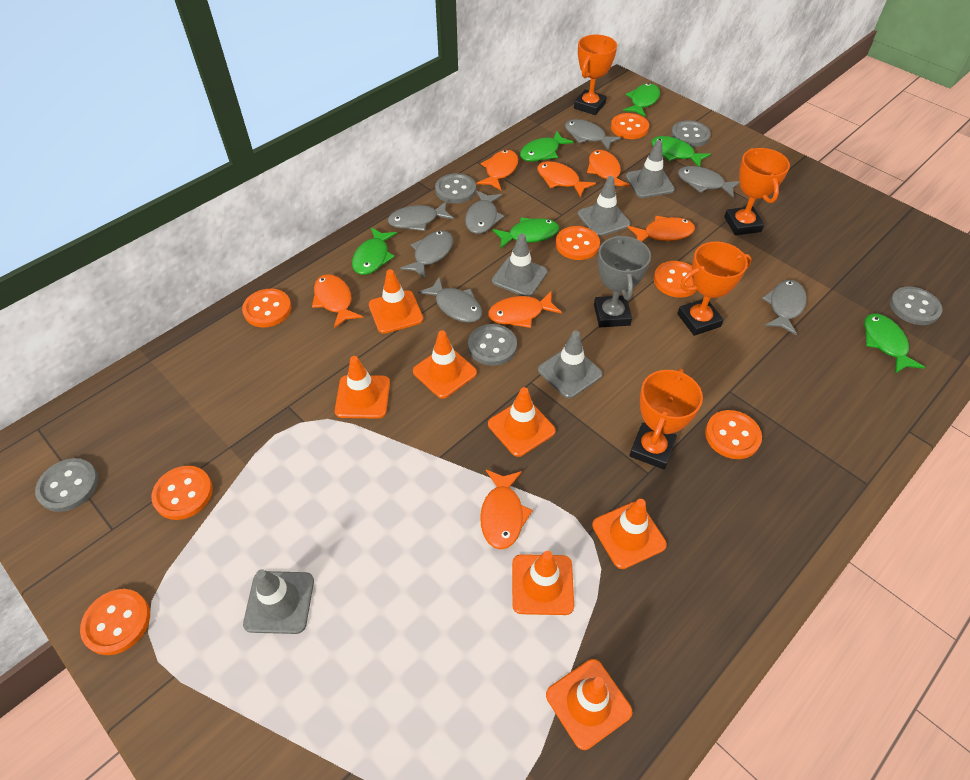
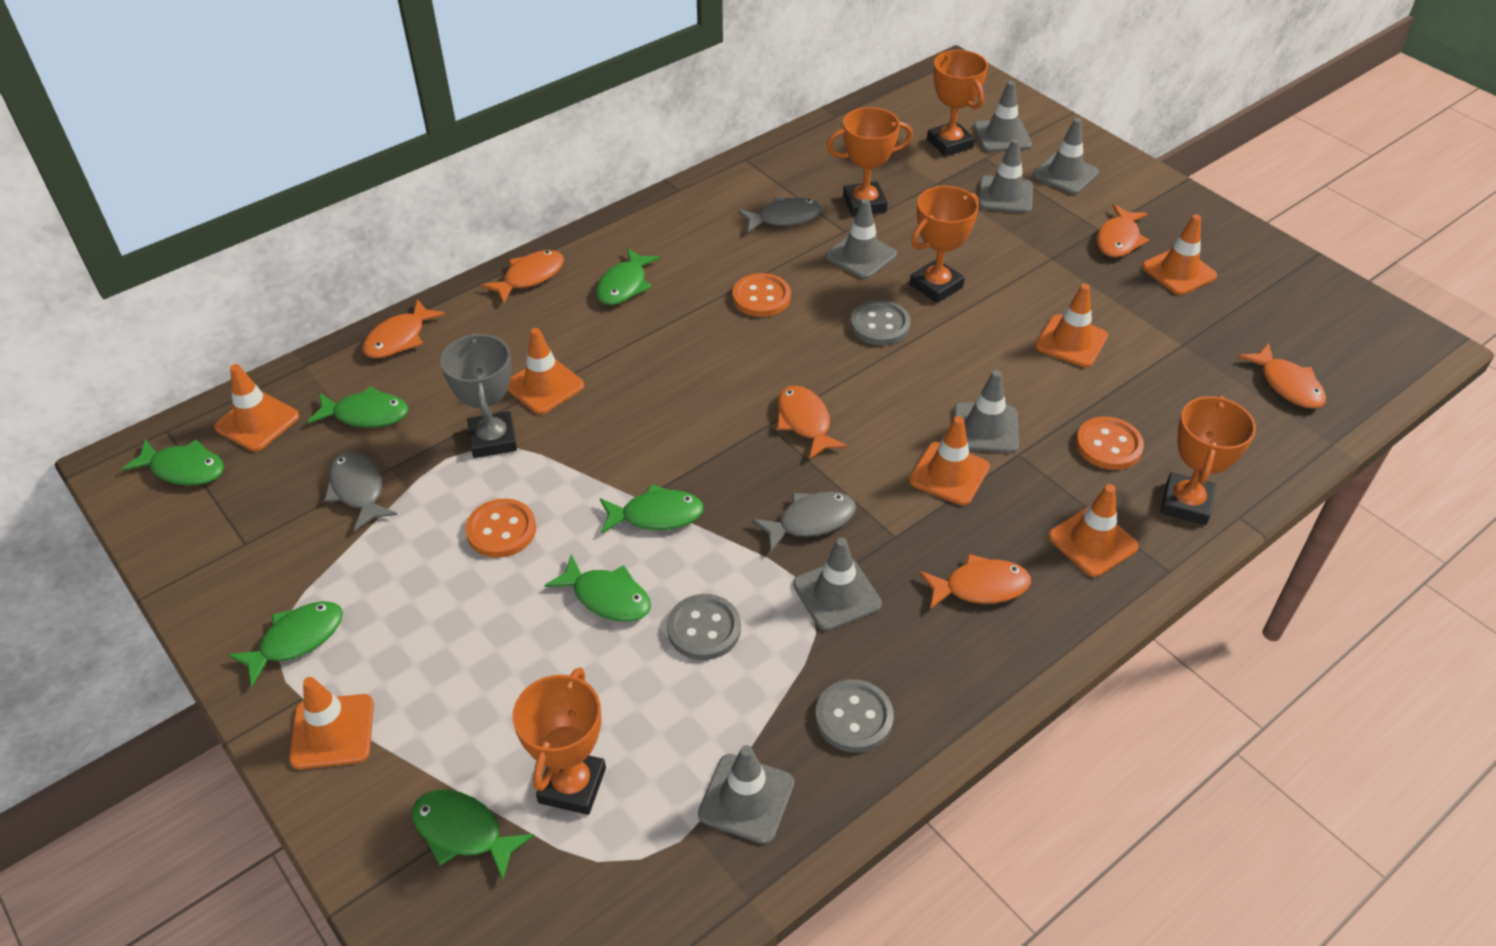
green fish: 6 -> 7
grey button: 5 -> 3
grey fish: 7 -> 3
grey traffic cone: 5 -> 7
orange button: 7 -> 3
orange fish: 7 -> 6
orange trophy: 4 -> 5

